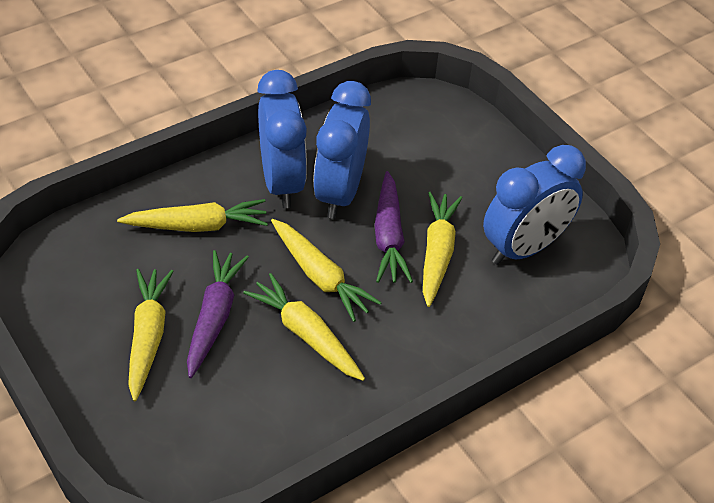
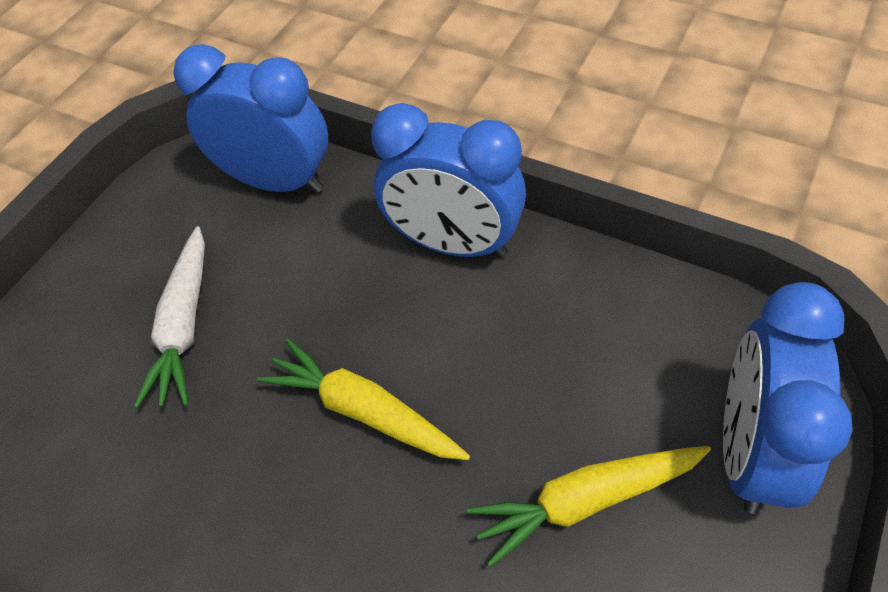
purple carrot: 2 -> 0
white carrot: 0 -> 1
yellow carrot: 5 -> 2

